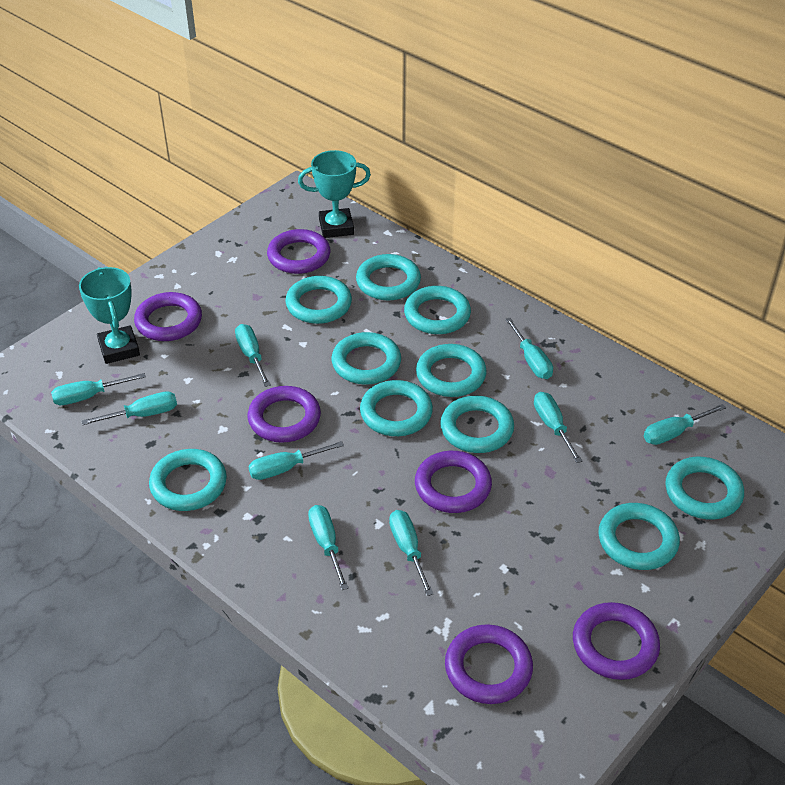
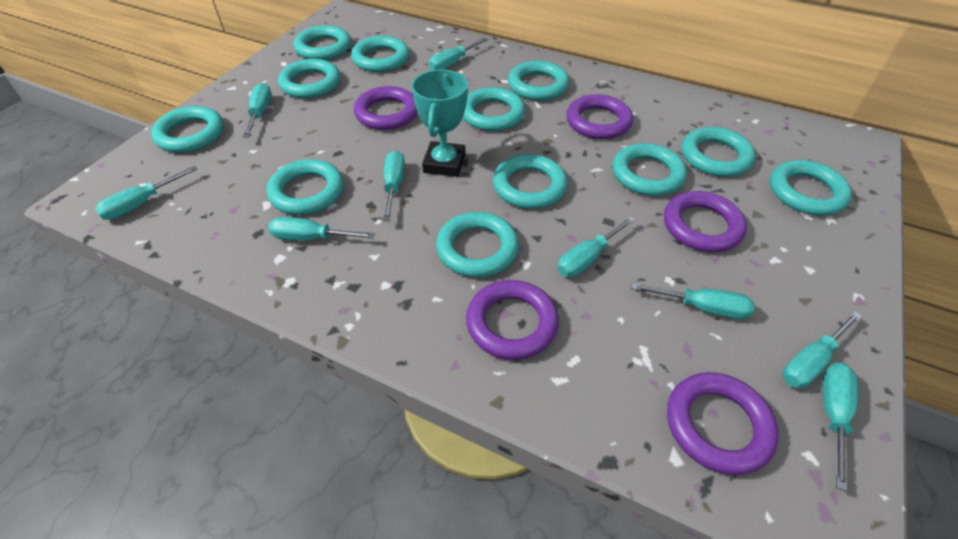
purple ring: 6 -> 5
turquoise ring: 10 -> 12
turquoise trophy: 2 -> 1

